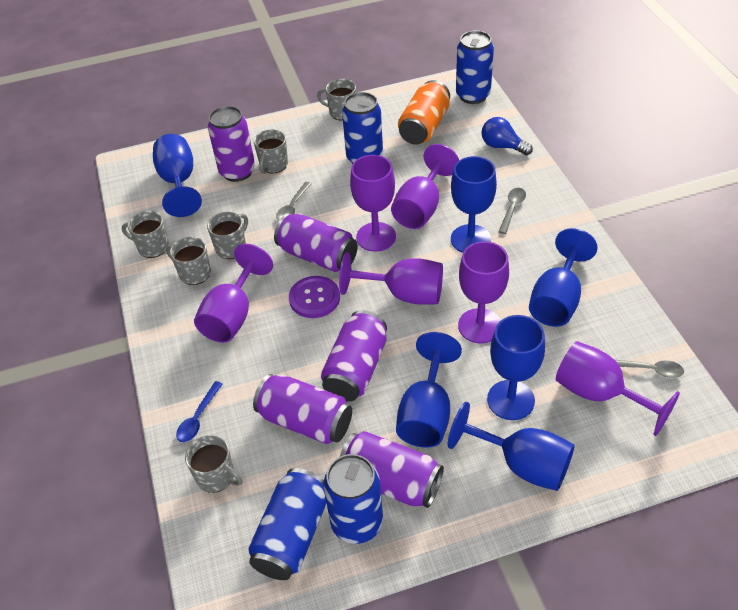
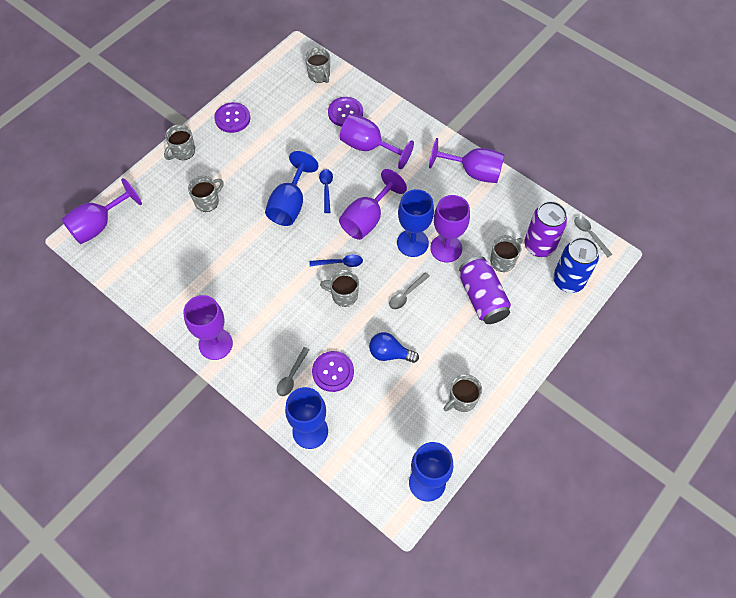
blue can: 4 -> 1
blue goblet: 6 -> 4
blue spoon: 1 -> 2
orange can: 1 -> 0
purple button: 1 -> 3
purple can: 5 -> 2

